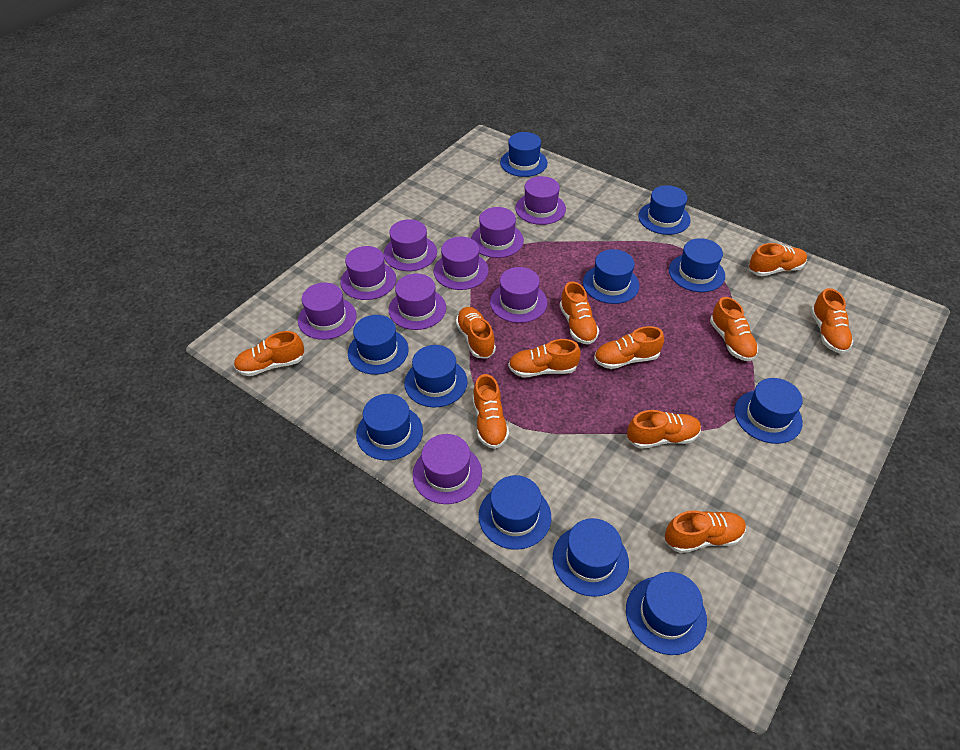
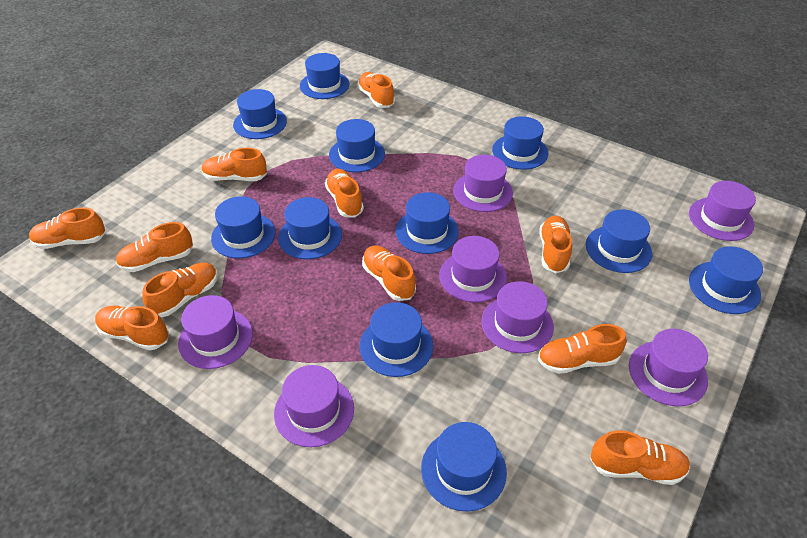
purple hat: 9 -> 7

